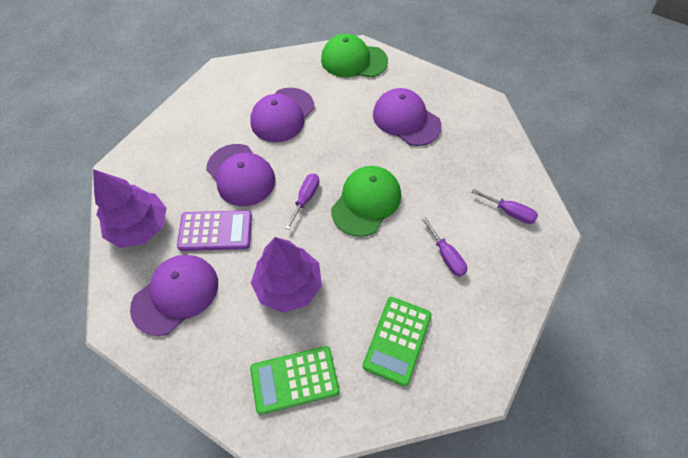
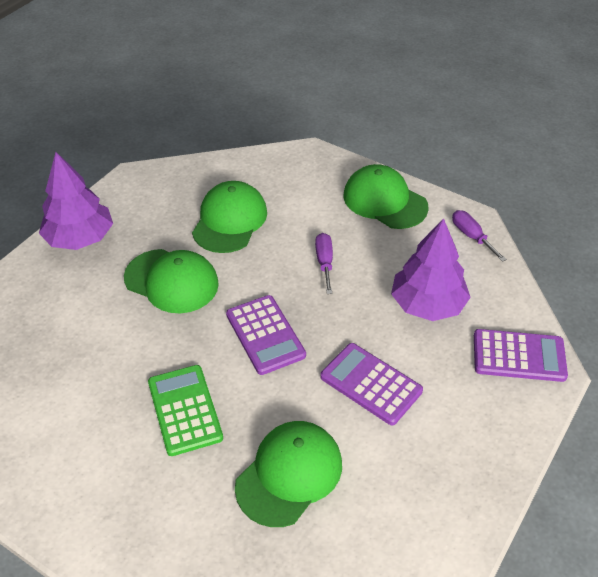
green calculator: 2 -> 1
green cap: 2 -> 4
purple calculator: 1 -> 3
purple cap: 4 -> 0
purple screwdriver: 3 -> 2

